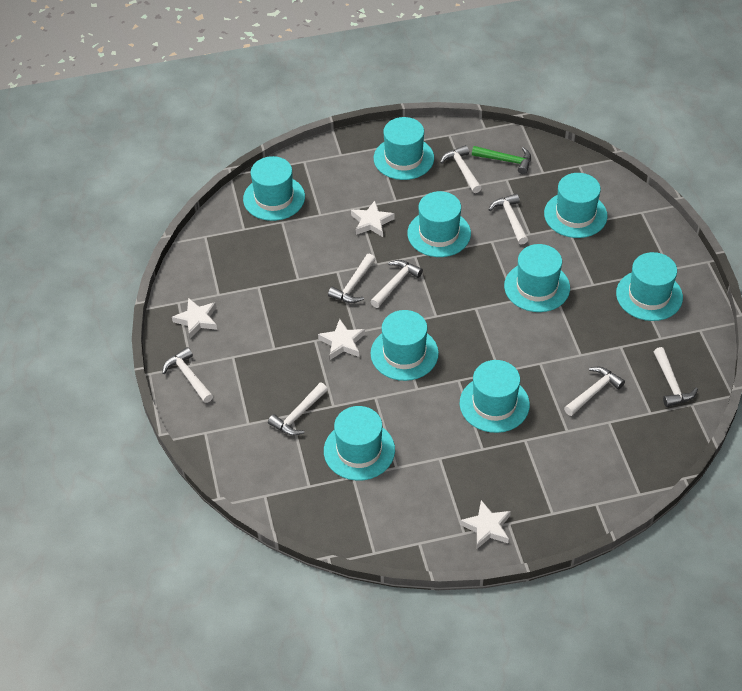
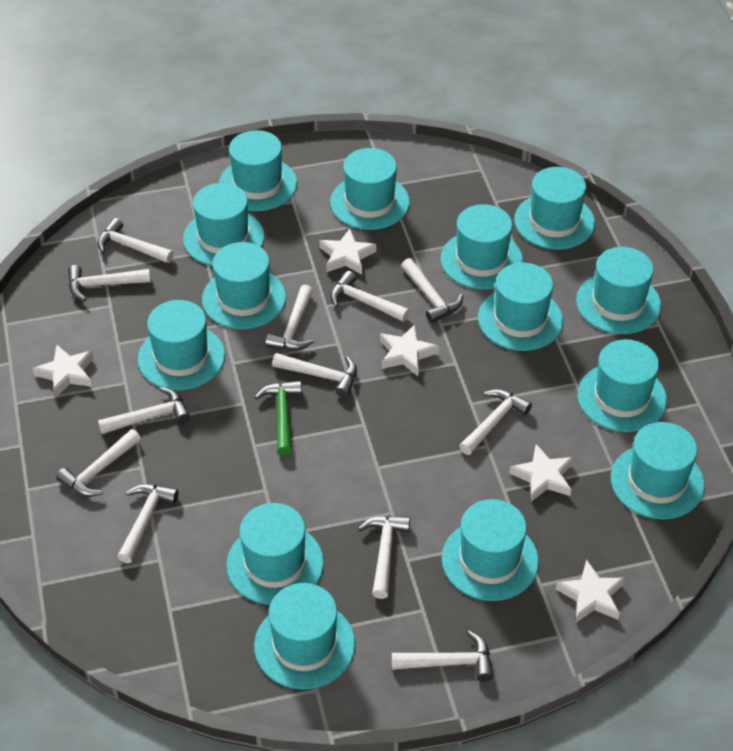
turquoise hat: 9 -> 14
white hammer: 8 -> 12
white star: 4 -> 5

